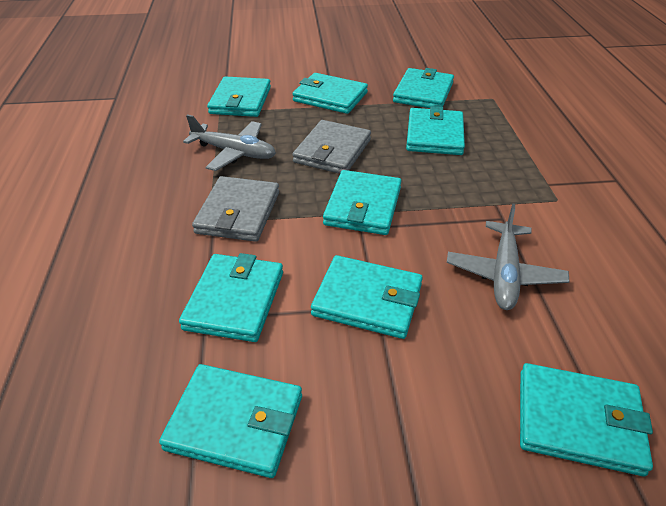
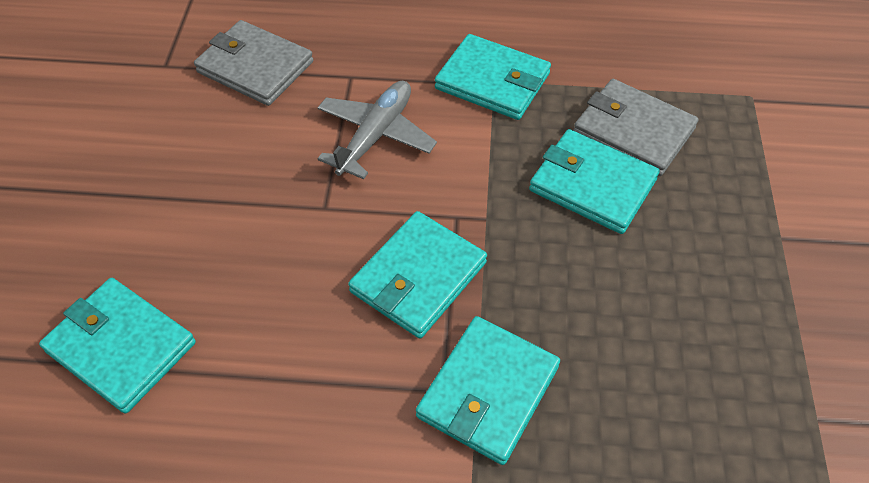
grey plane: 2 -> 1
turquoise wallet: 9 -> 5

